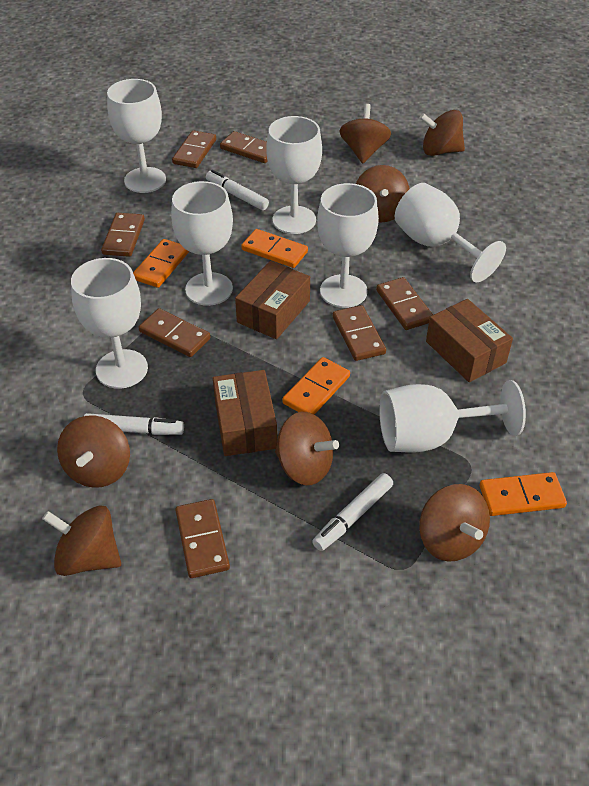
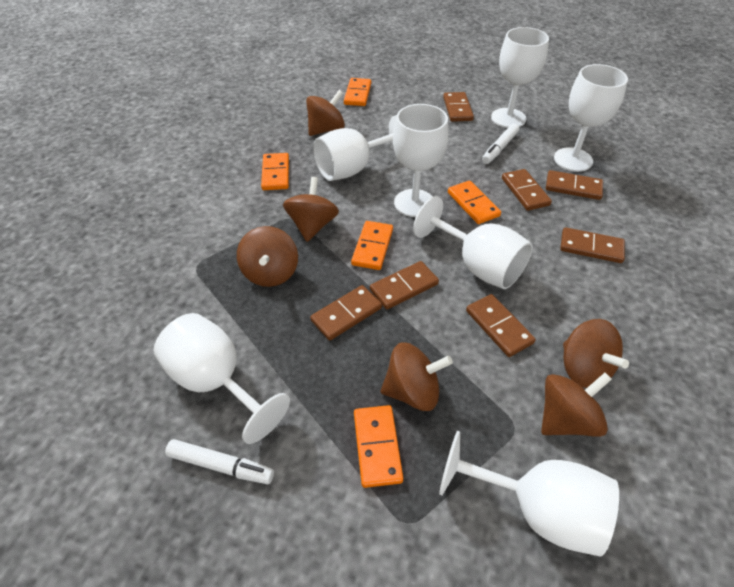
brown box: 3 -> 0
brown spinning top: 7 -> 6
orange domino: 4 -> 5
white marker: 3 -> 2

